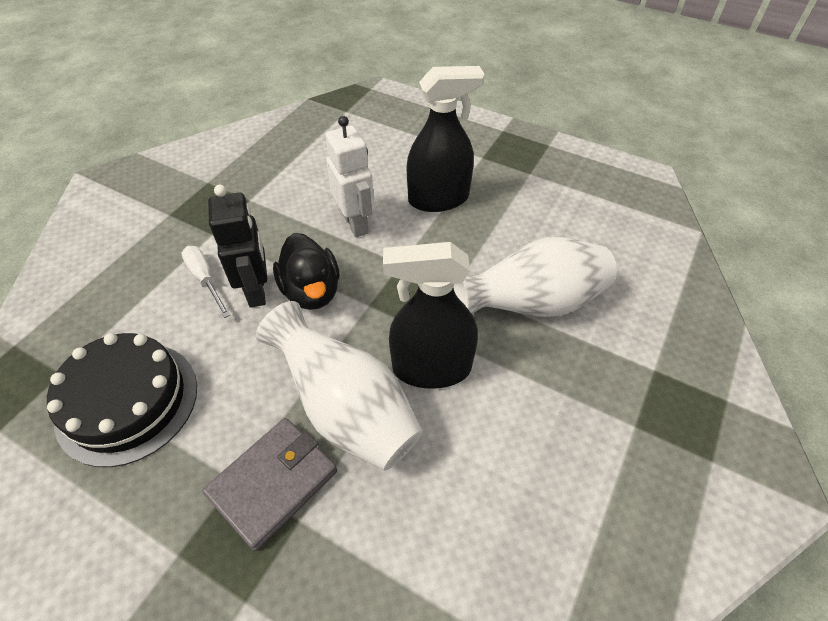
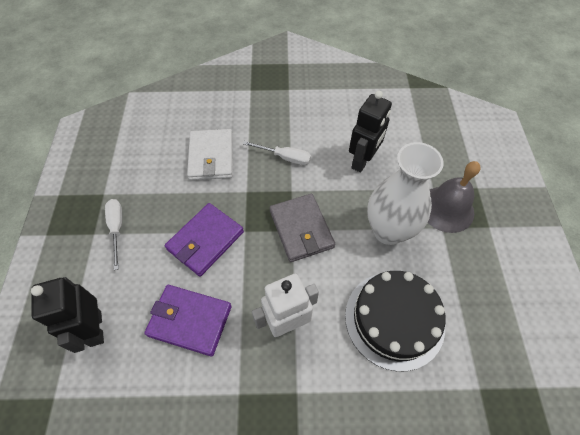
black duck: 1 -> 0
black robot: 1 -> 2
black spray bottle: 2 -> 0
grey bell: 0 -> 1
purple wallet: 0 -> 2
white screwdriver: 1 -> 2
white vase: 2 -> 1
white wallet: 0 -> 1

